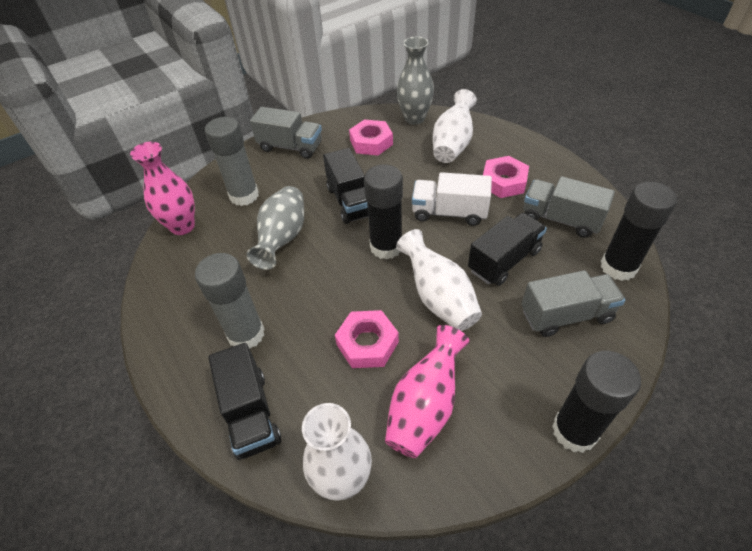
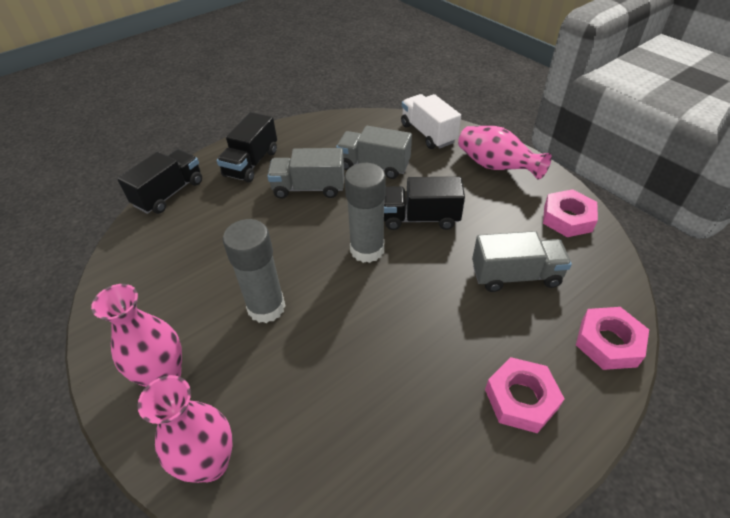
black glue stick: 3 -> 0
grey vase: 2 -> 0
pink vase: 2 -> 3
white vase: 3 -> 0

